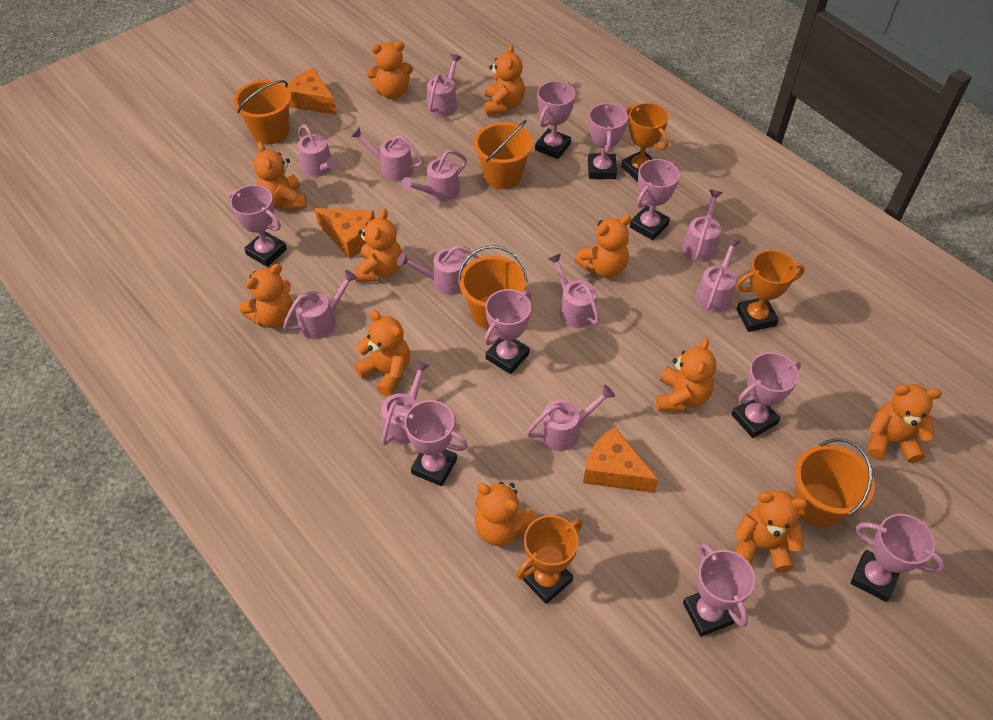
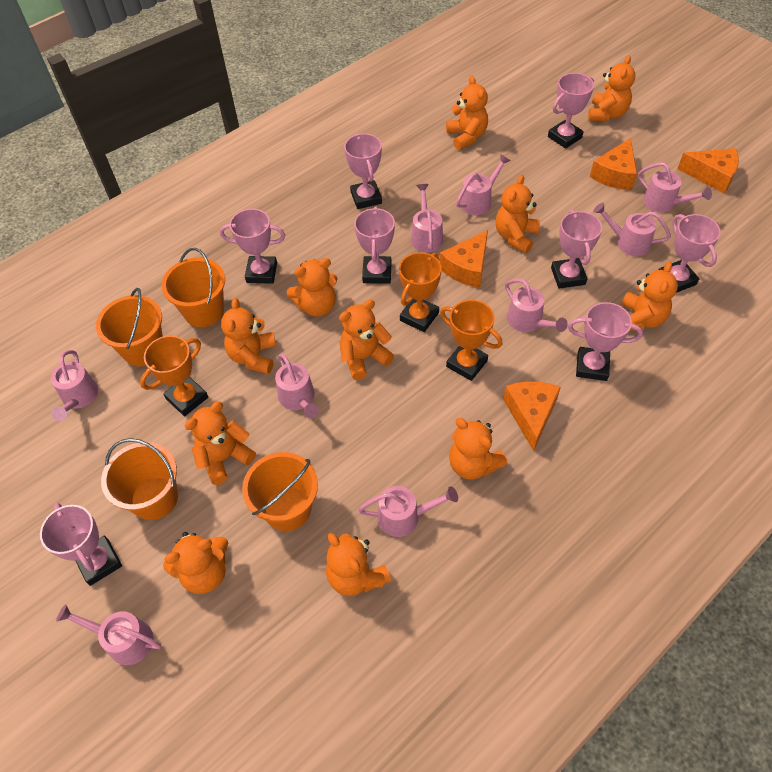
orange cheese: 3 -> 4
pink trophy: 9 -> 8
pink watering can: 11 -> 9

